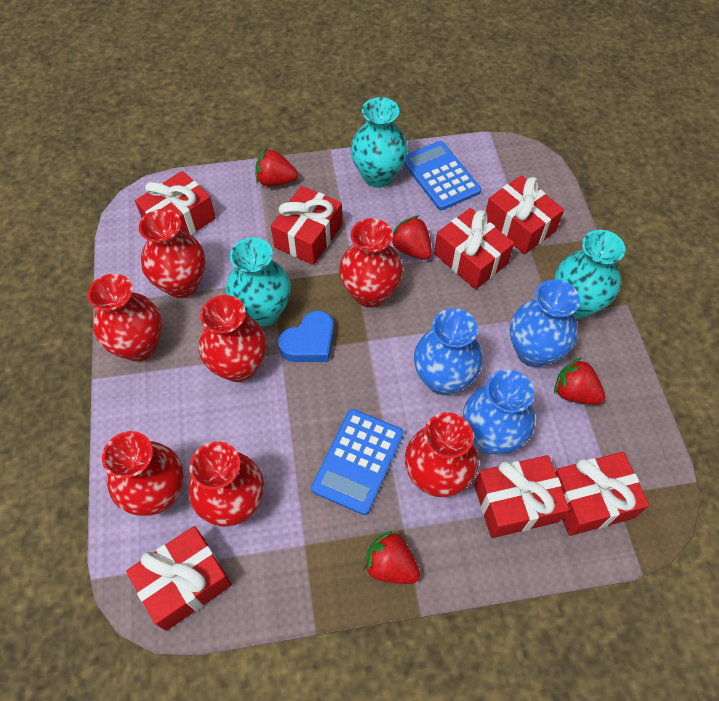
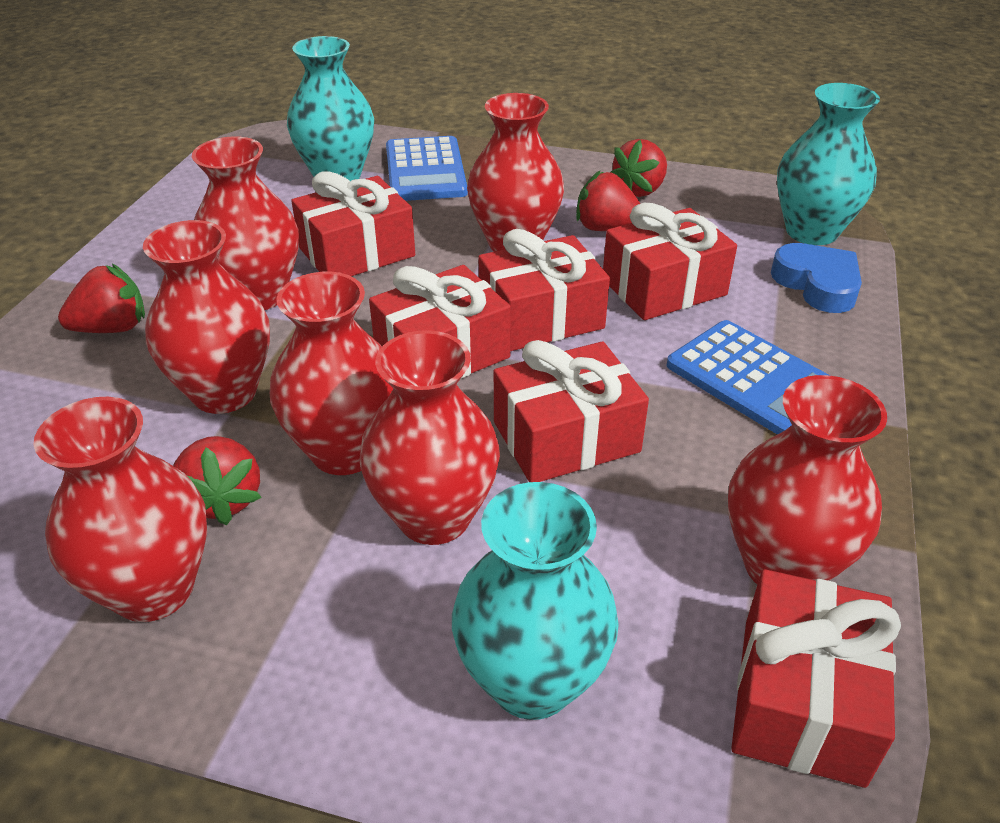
blue vase: 3 -> 0
red gift: 7 -> 6

